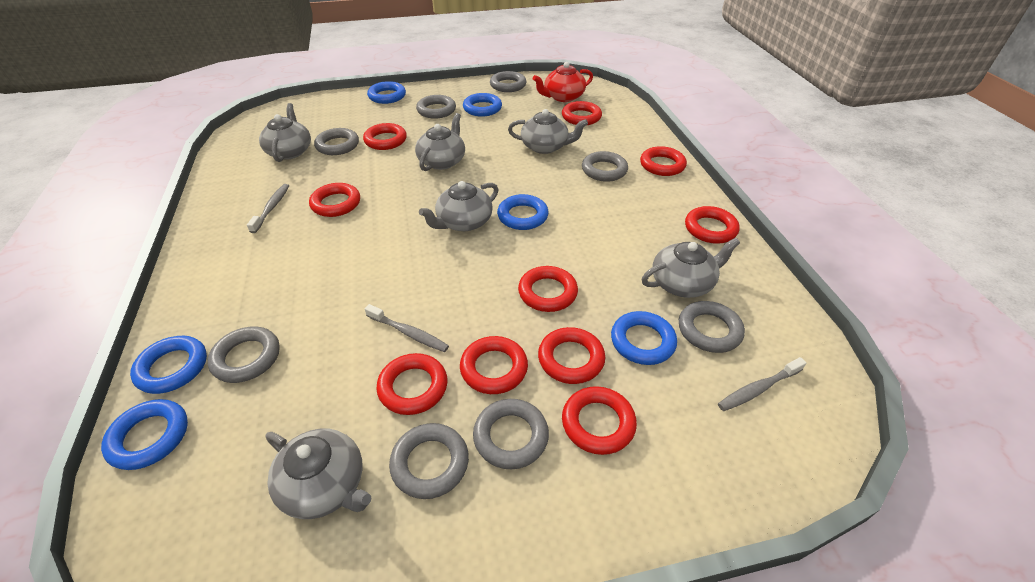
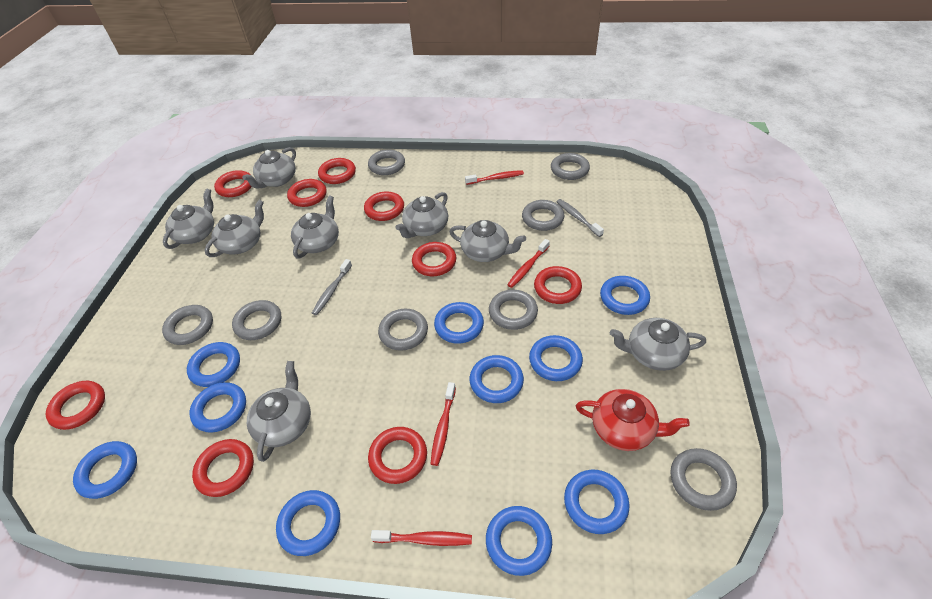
blue ring: 6 -> 10
grey teapot: 6 -> 8
grey toothbrush: 3 -> 2
red ring: 10 -> 9
red toothbrush: 0 -> 4

